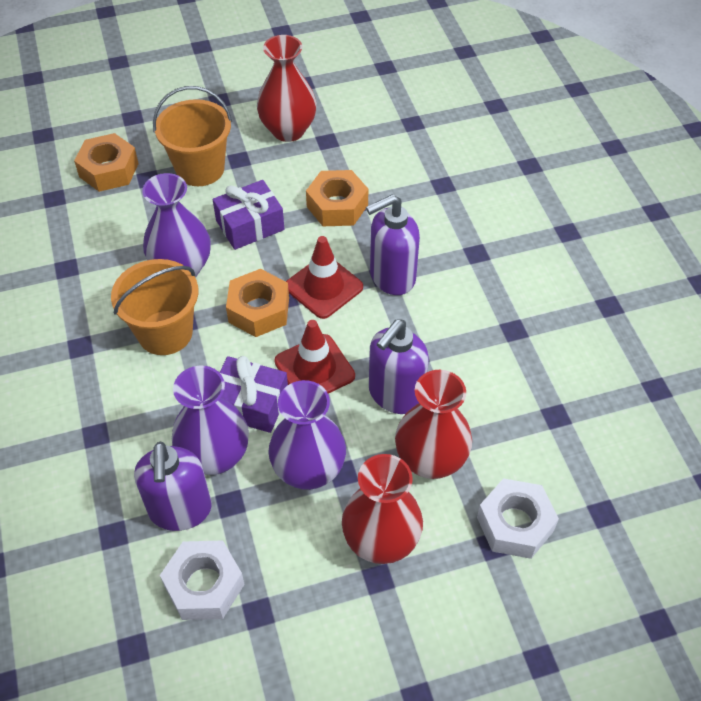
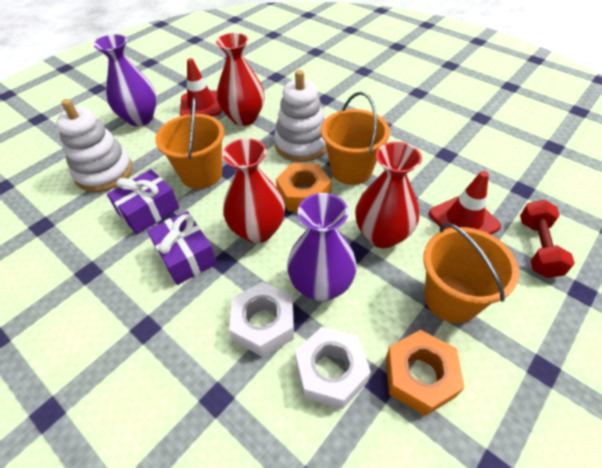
orange bucket: 2 -> 3
orange nut: 3 -> 2
purple soap dispenser: 3 -> 0
purple vase: 3 -> 2
red dumbbell: 0 -> 1
white stacking toy: 0 -> 2

